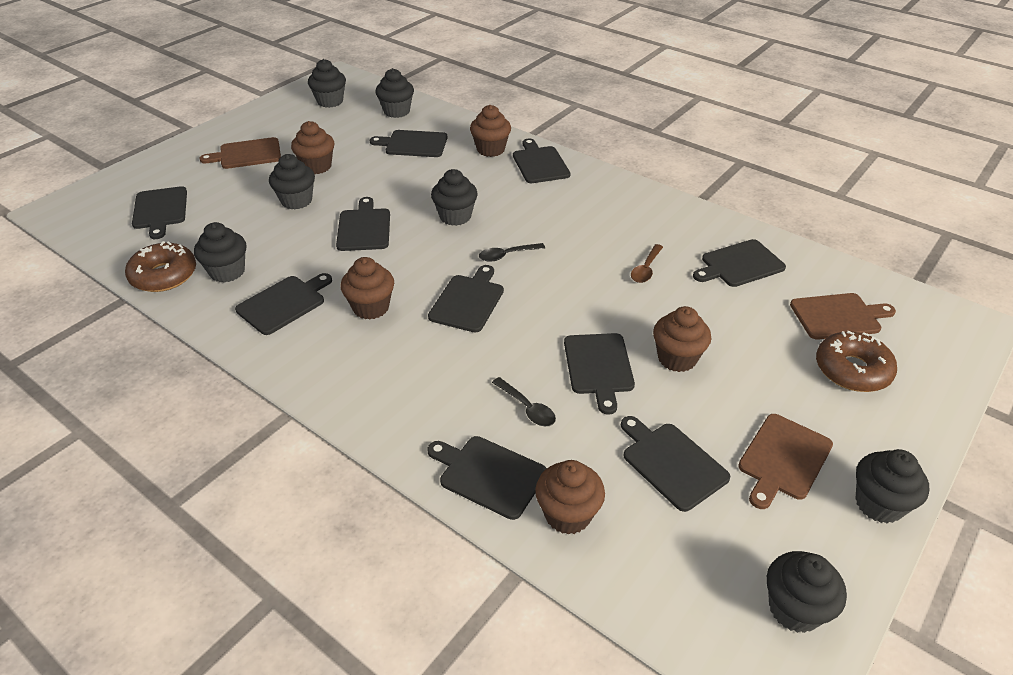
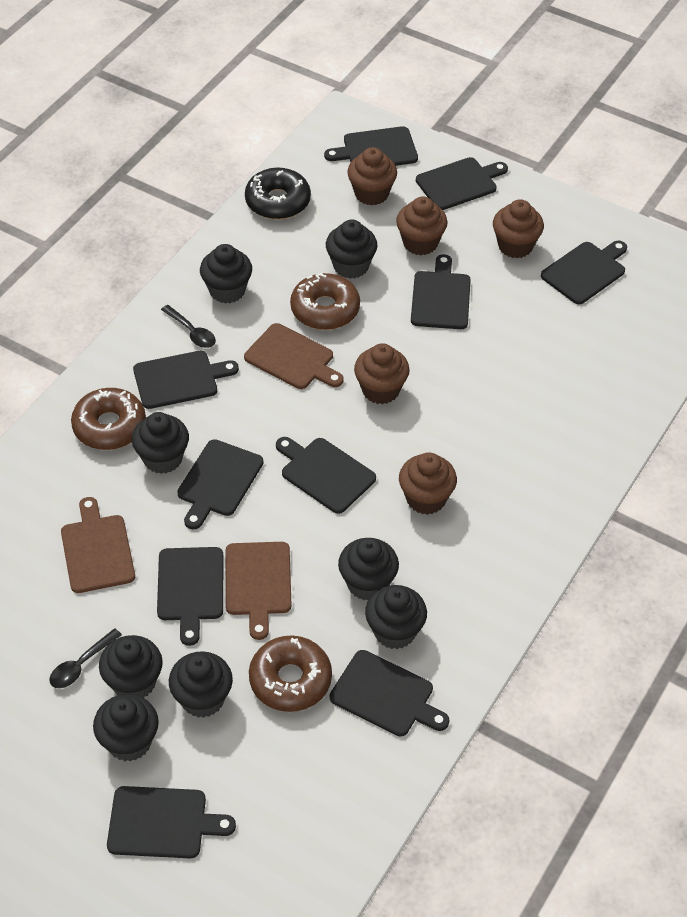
black cupcake: 7 -> 8
black donut: 0 -> 1
brown donut: 2 -> 3
brown spoon: 1 -> 0

